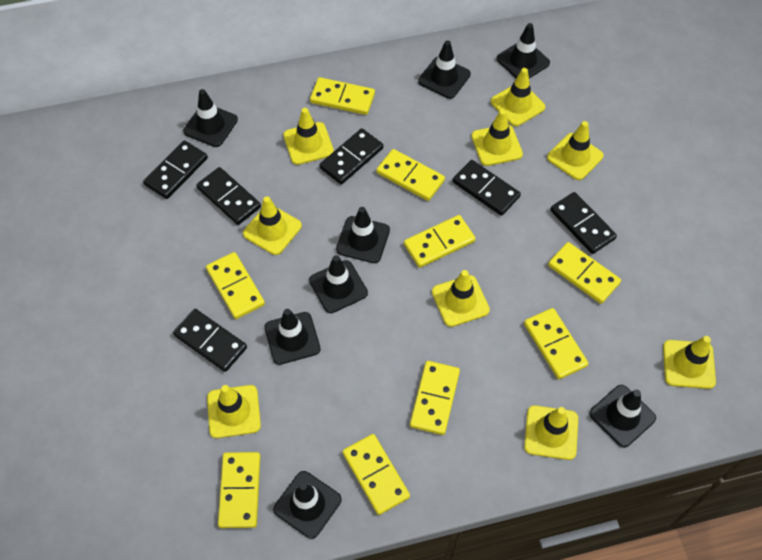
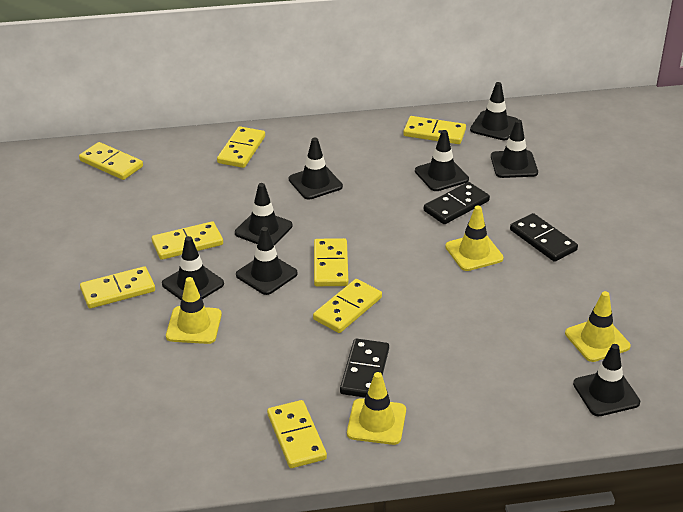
black domino: 6 -> 3
yellow domino: 9 -> 8
yellow traffic cone: 9 -> 4

